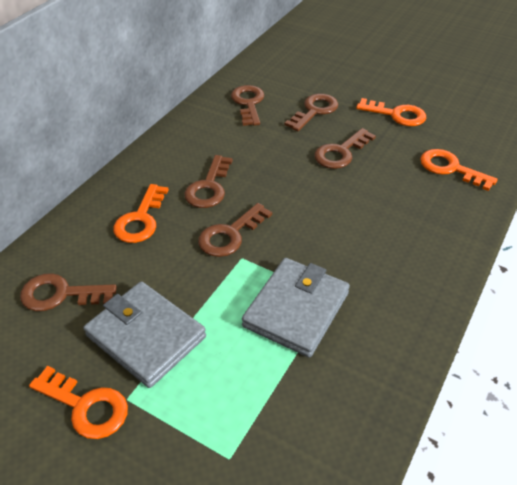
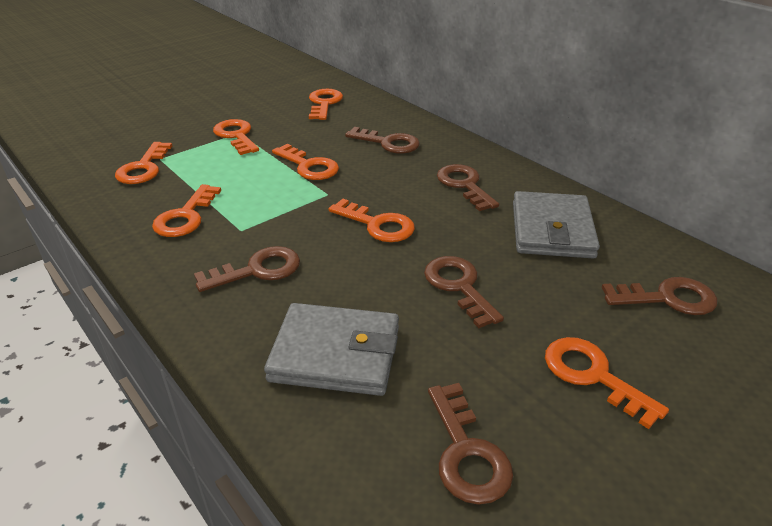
orange key: 4 -> 7

